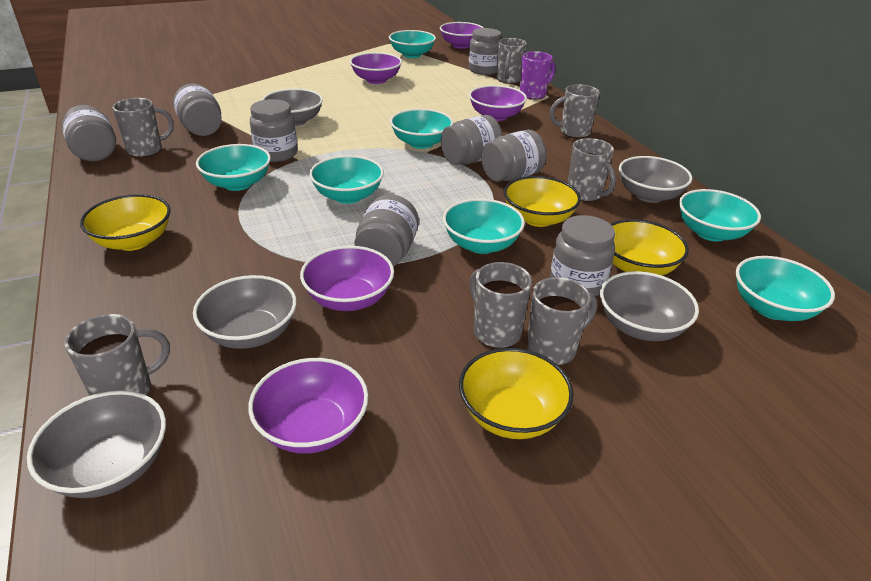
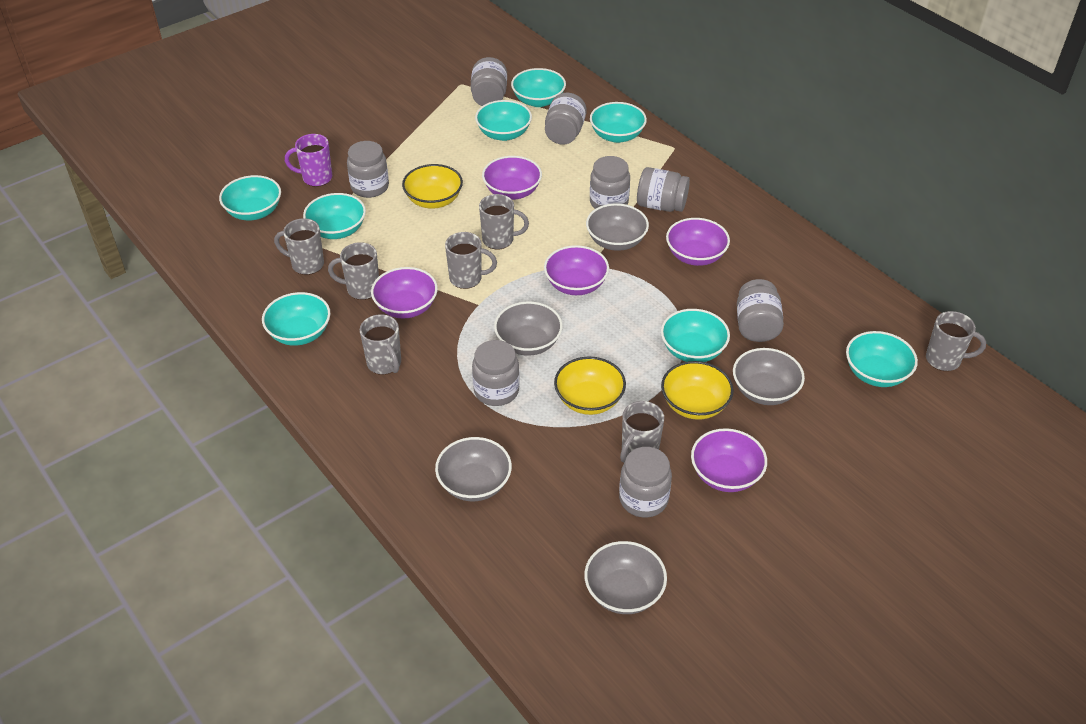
turquoise bowl: 7 -> 8
yellow bowl: 4 -> 3

